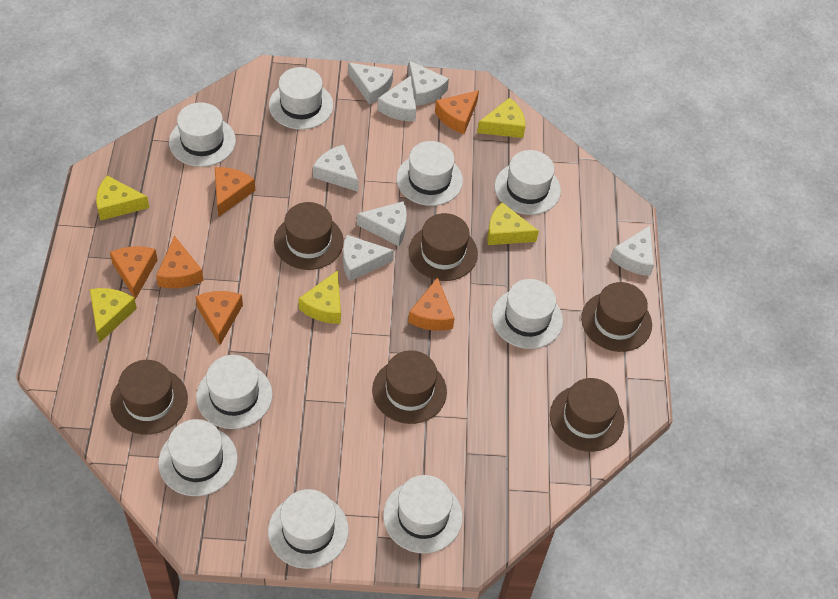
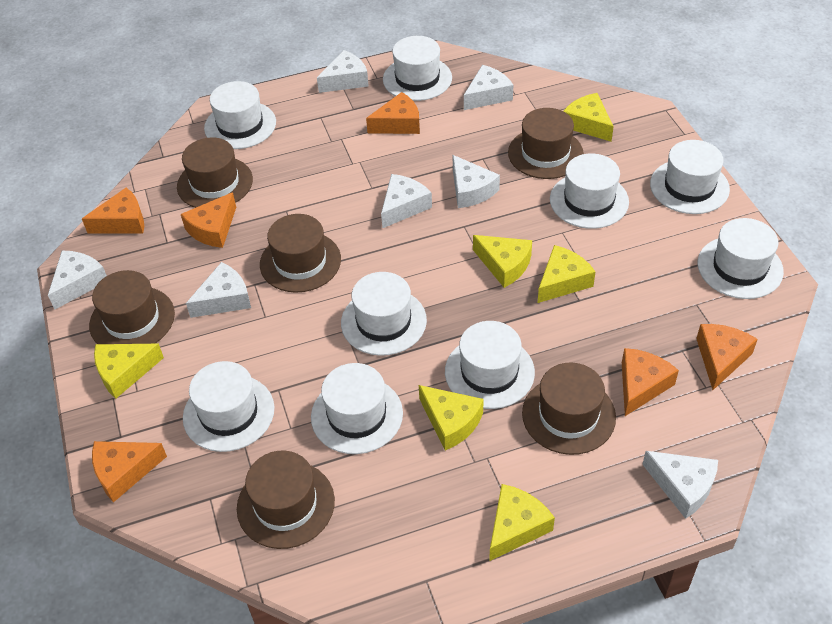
yellow cheese: 5 -> 6

